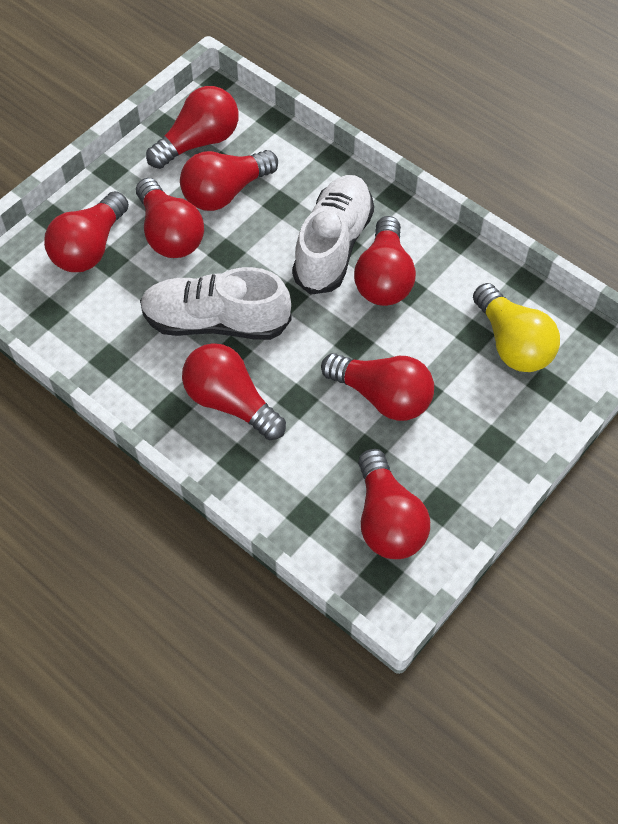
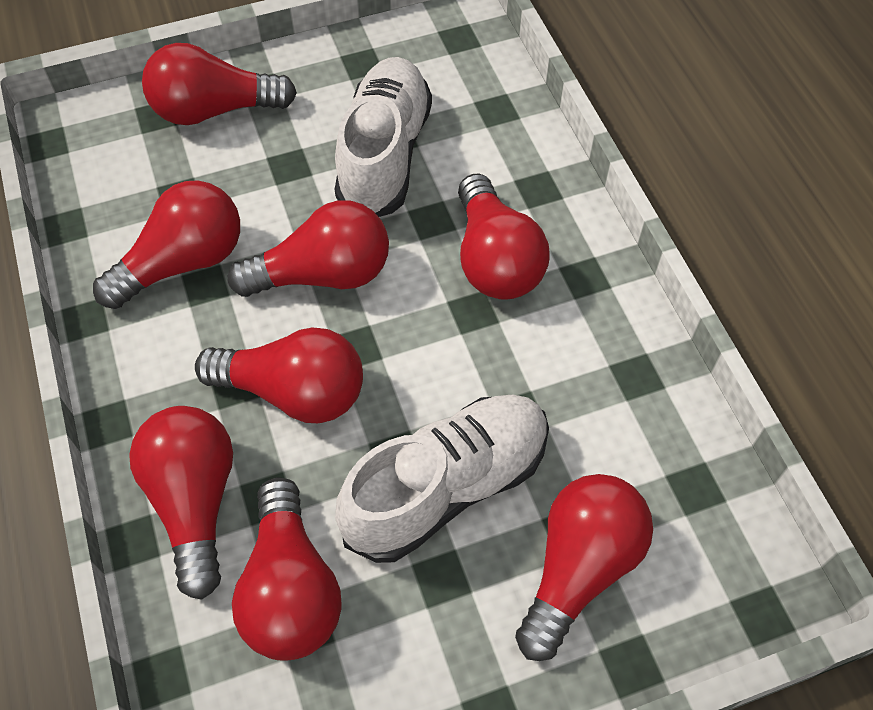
yellow light bulb: 1 -> 0

